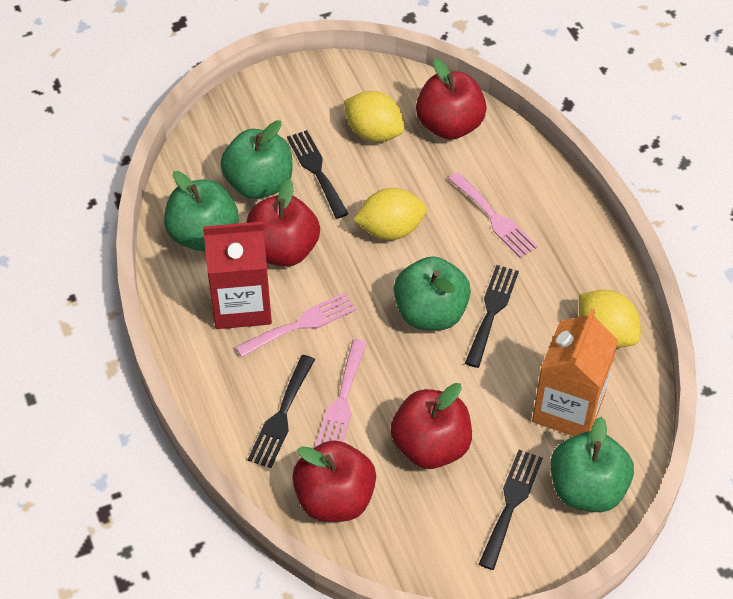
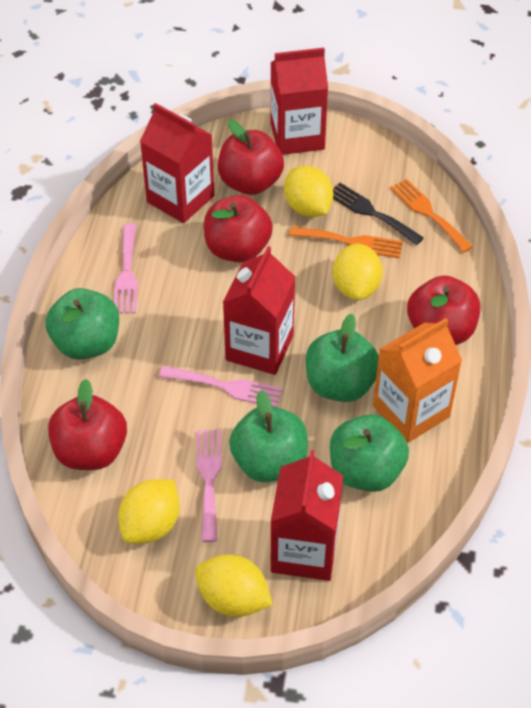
black fork: 4 -> 1
orange fork: 0 -> 2
red carton: 1 -> 4
yellow lemon: 3 -> 4

